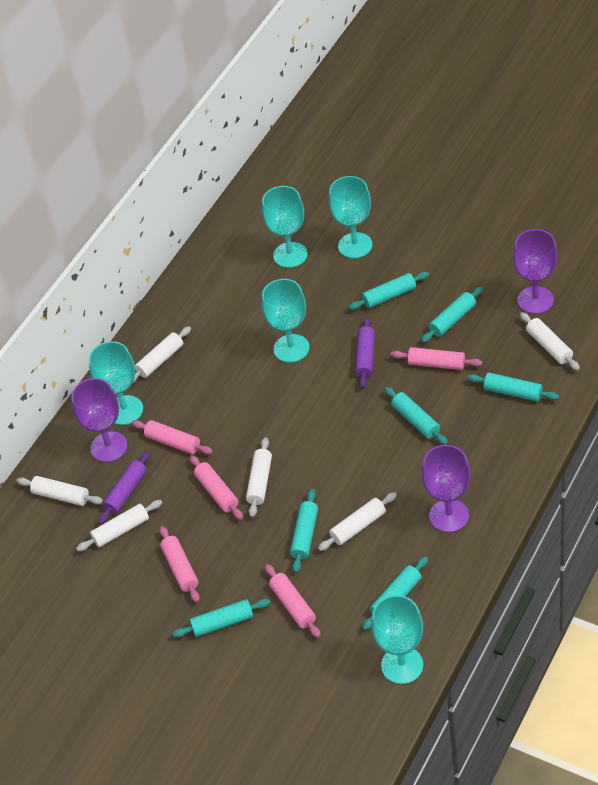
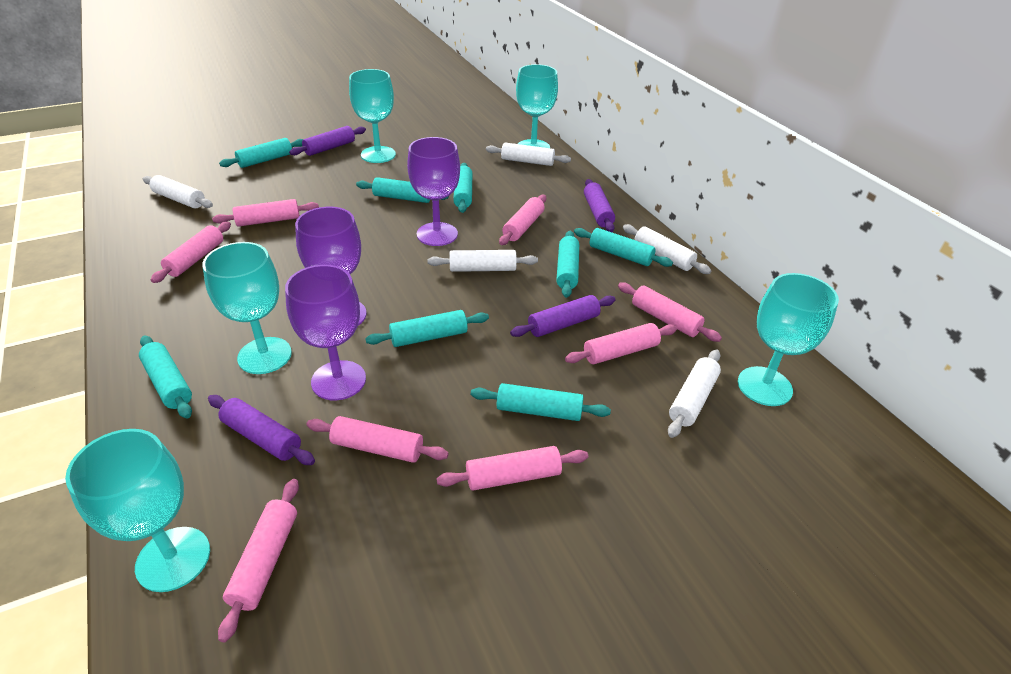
pink rolling pin: 5 -> 8
purple rolling pin: 2 -> 4
turquoise rolling pin: 7 -> 8
white rolling pin: 6 -> 5

